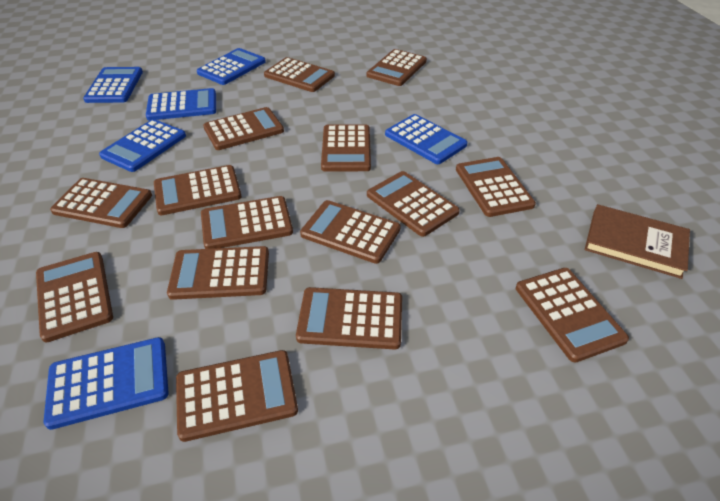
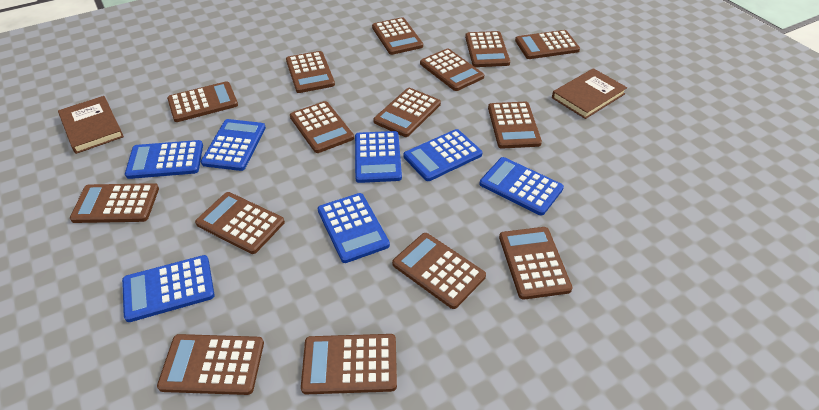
blue calculator: 6 -> 7
brown book: 1 -> 2

